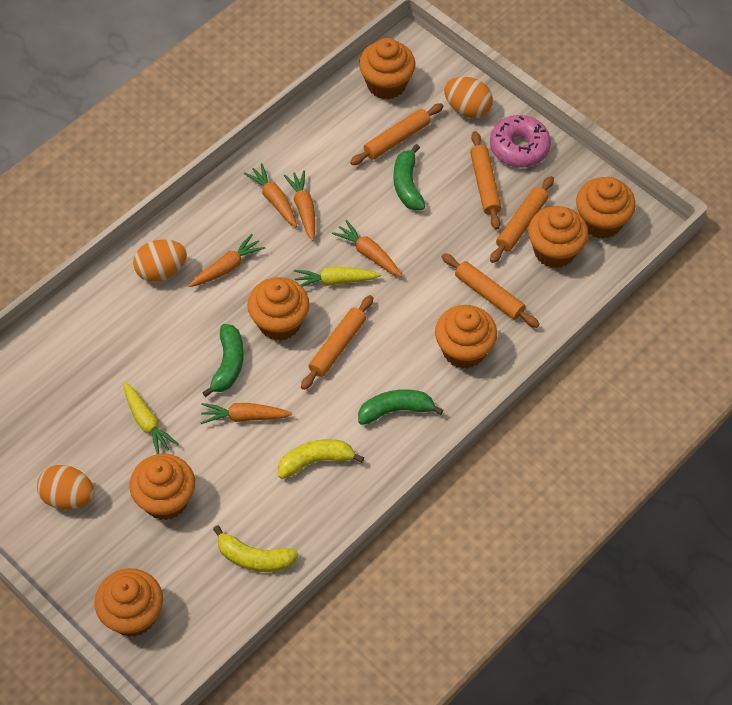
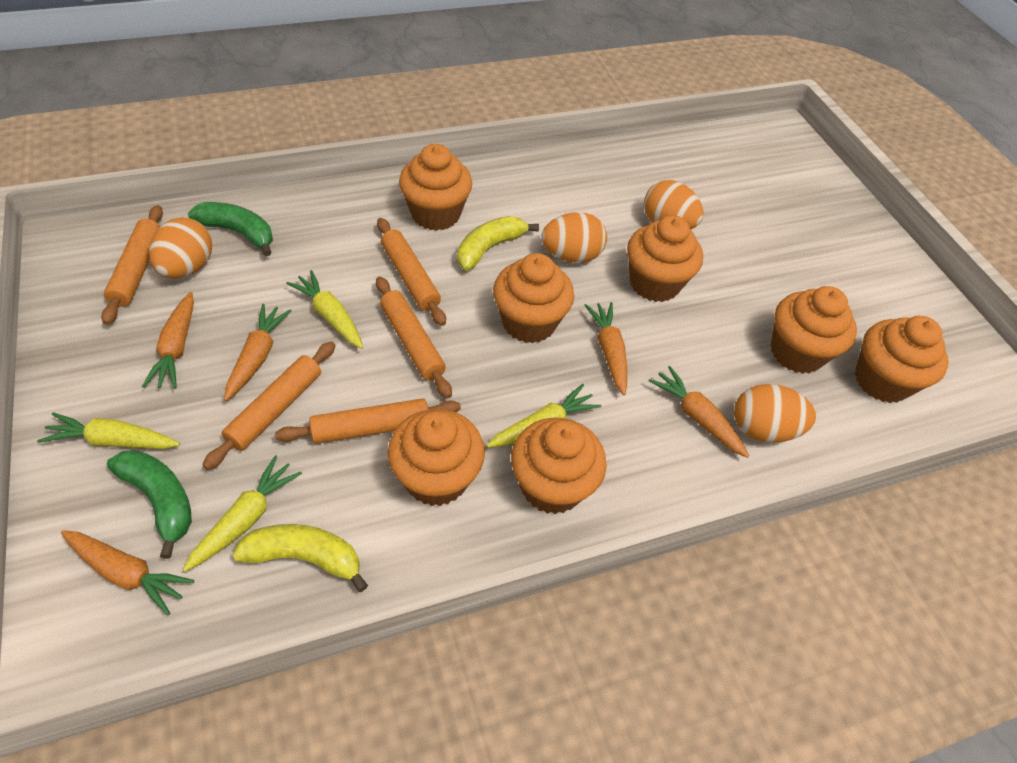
green banana: 3 -> 2
orange egg: 3 -> 4
pink donut: 1 -> 0
yellow carrot: 2 -> 4

